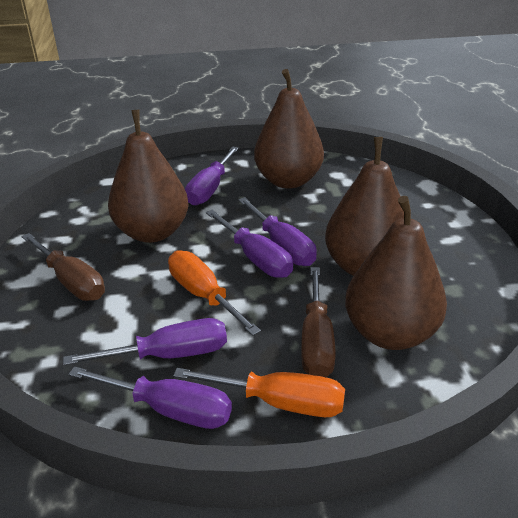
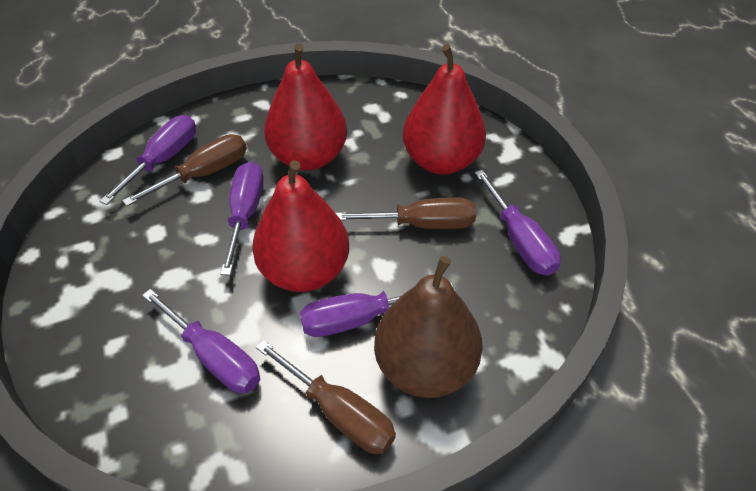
brown pear: 4 -> 1
brown screwdriver: 2 -> 3
orange screwdriver: 2 -> 0
red pear: 0 -> 3

